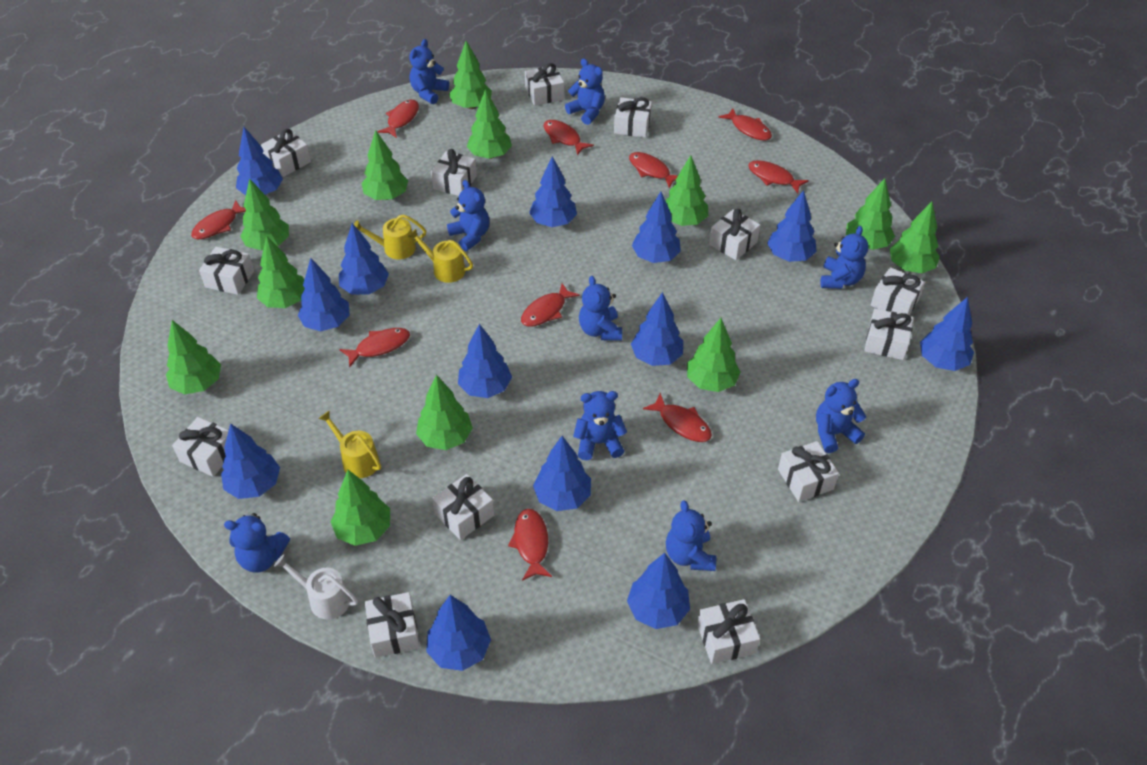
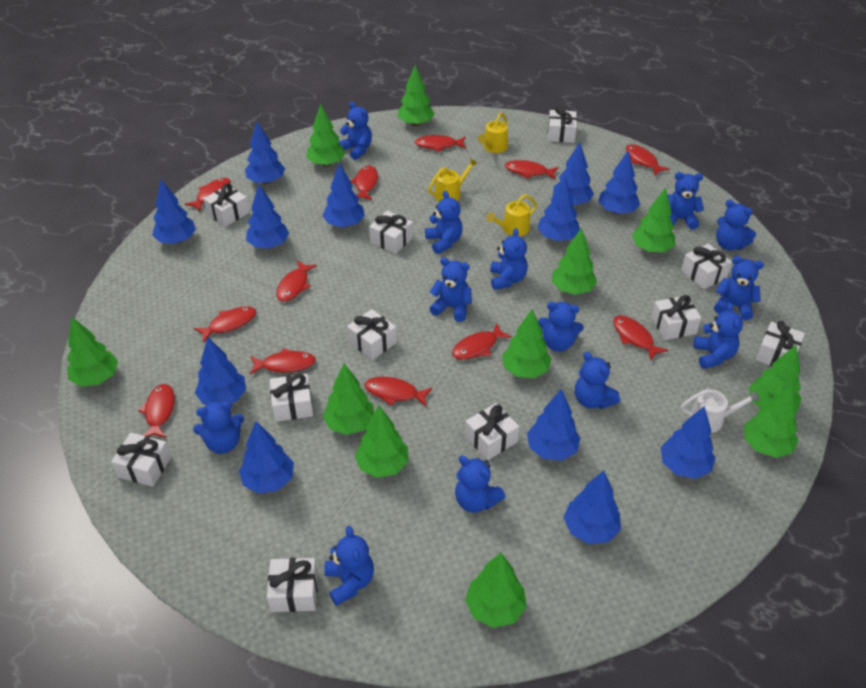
blue teddy bear: 9 -> 13
blue tree: 13 -> 12
green tree: 12 -> 11
red fish: 10 -> 12
white gift: 13 -> 11

